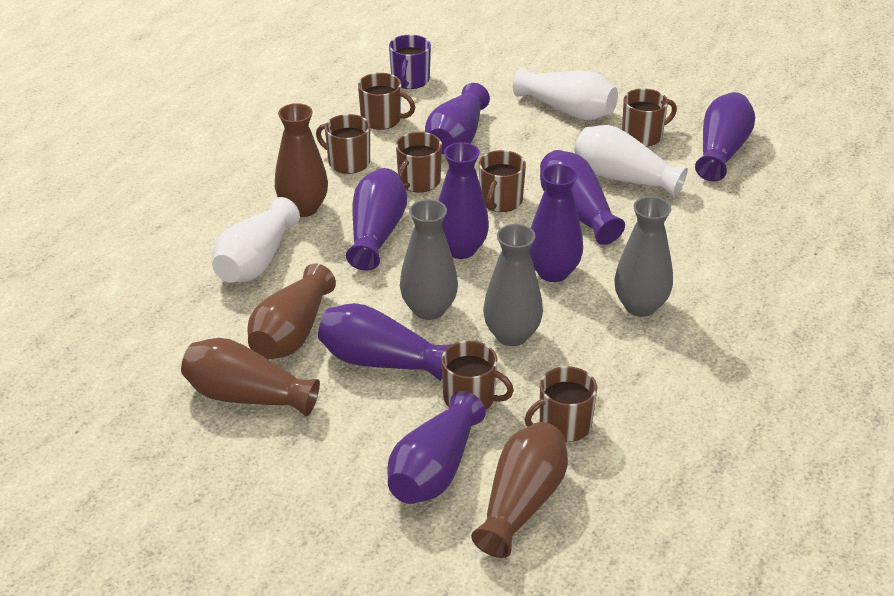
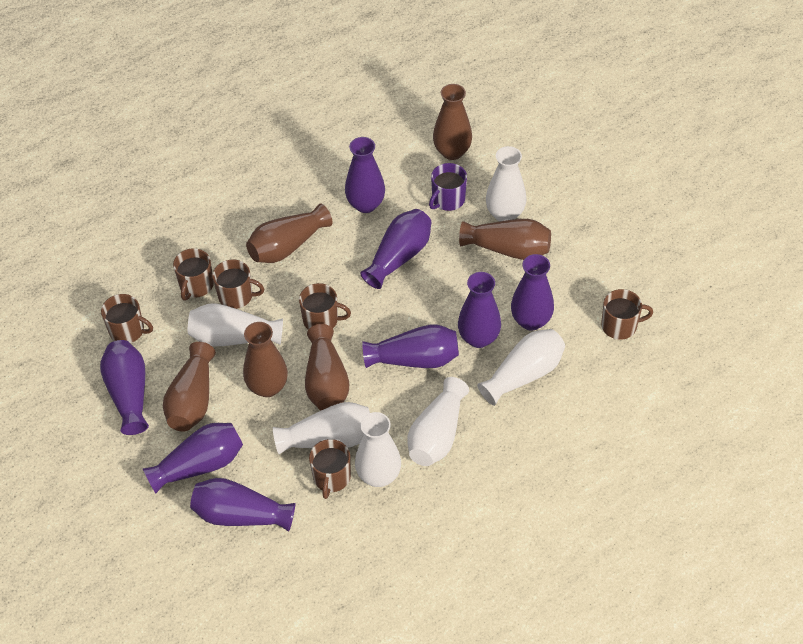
brown mug: 7 -> 6
brown vase: 4 -> 6
grey vase: 3 -> 0
white vase: 3 -> 6

